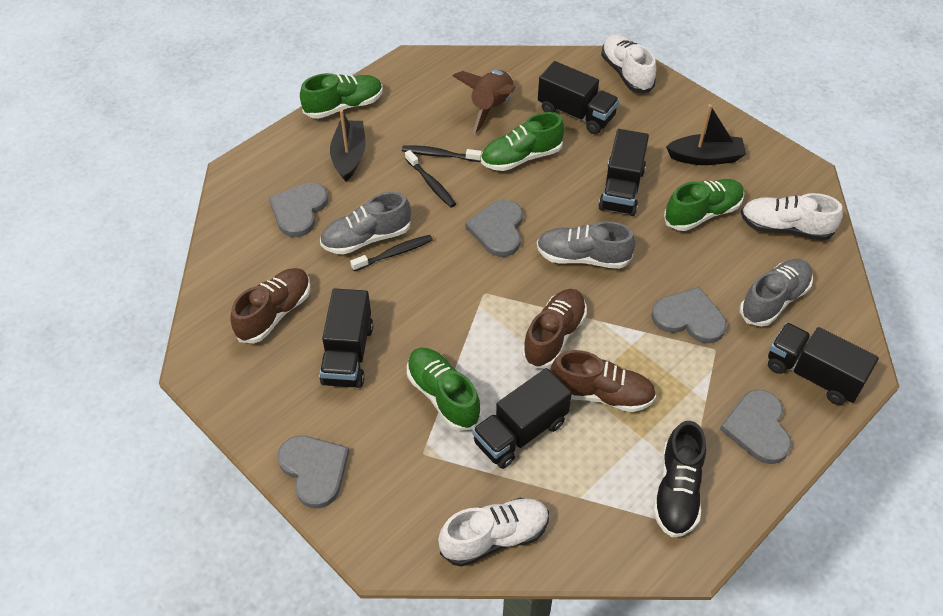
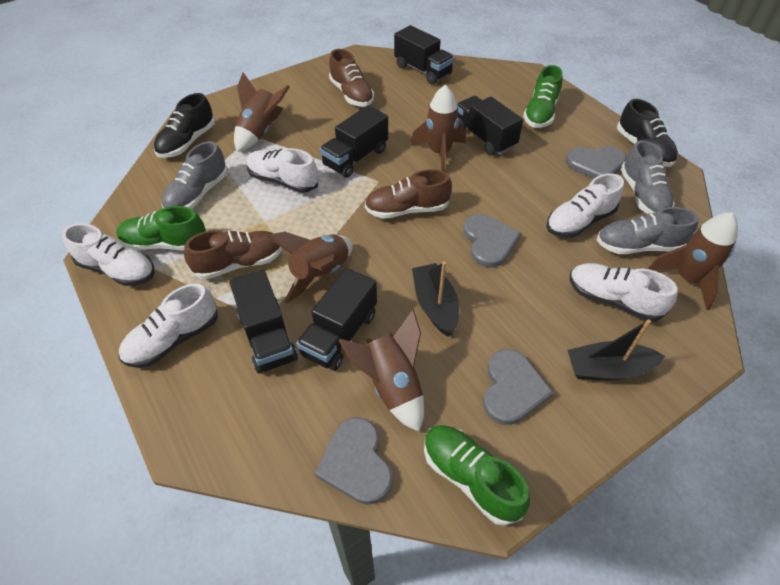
black shoe: 1 -> 2
black toothbrush: 3 -> 0
brown rocket: 1 -> 5
green shoe: 4 -> 3
grey heart: 5 -> 4
white shoe: 3 -> 5

